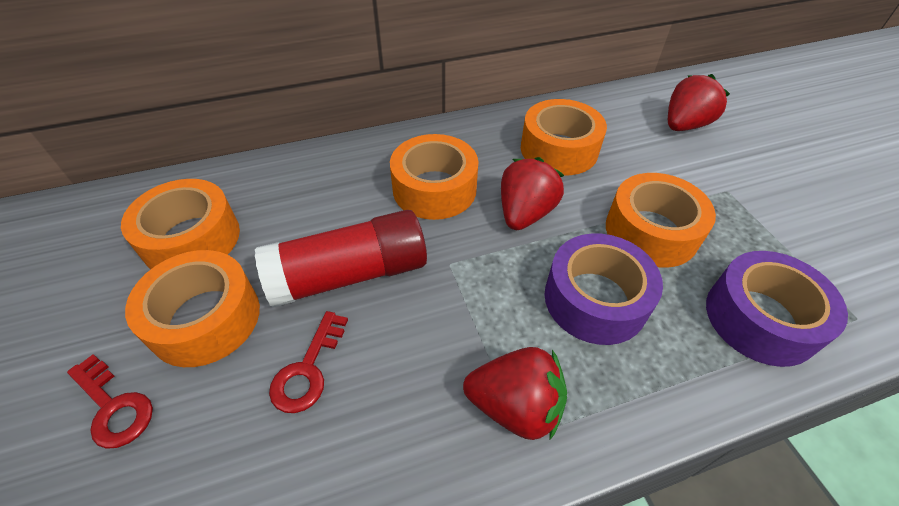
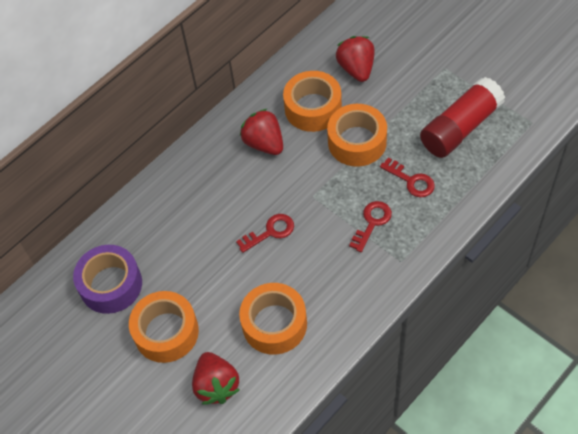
orange tape: 5 -> 4
purple tape: 2 -> 1
red key: 2 -> 3

